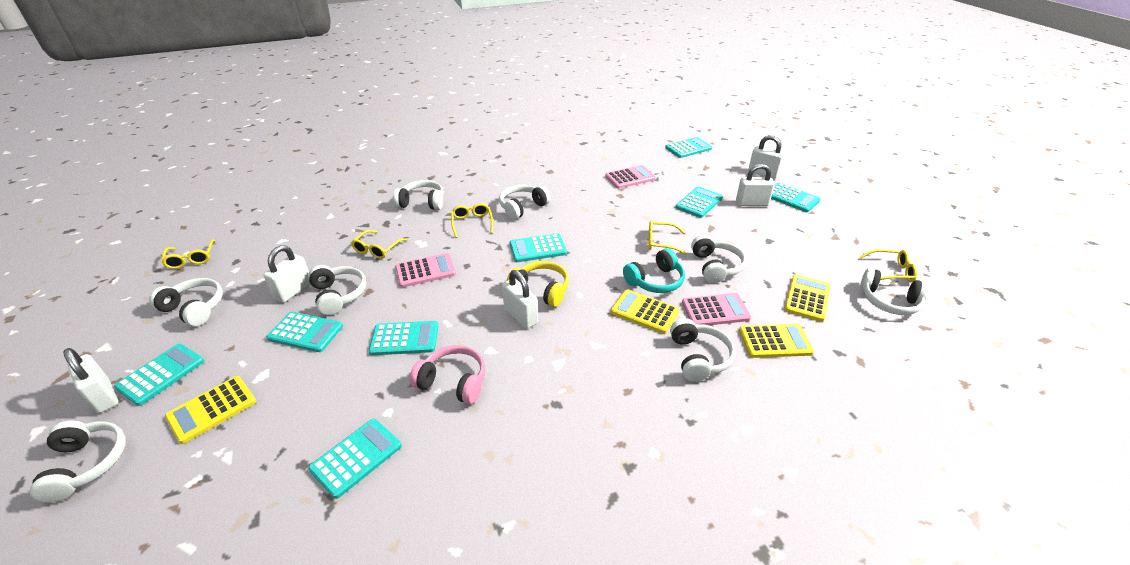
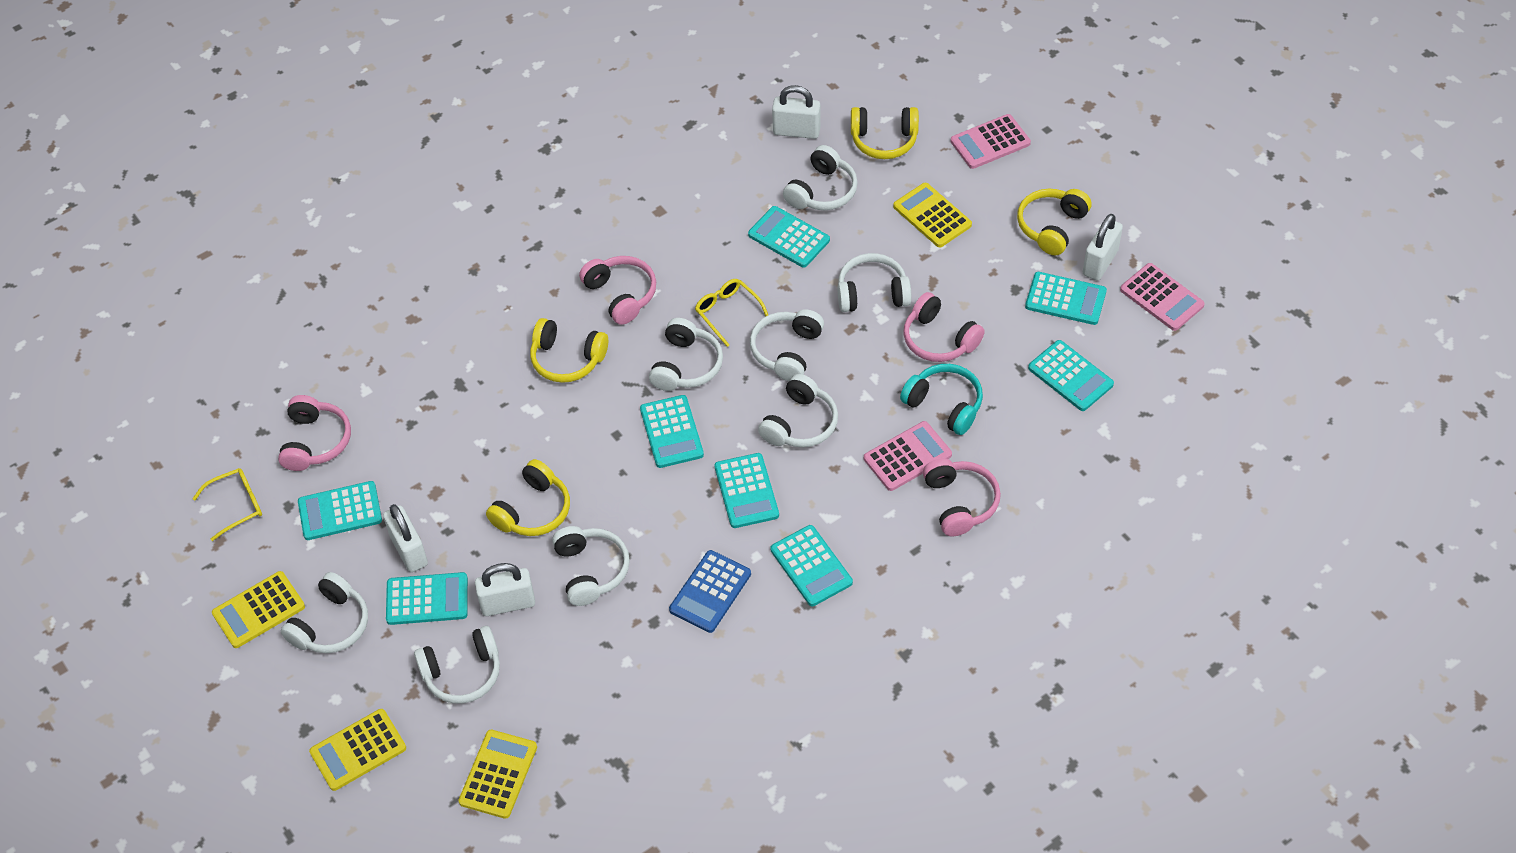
blue calculator: 0 -> 1
pink headphones: 1 -> 4
white padlock: 5 -> 4
yellow glasses: 5 -> 2
yellow headphones: 1 -> 4

